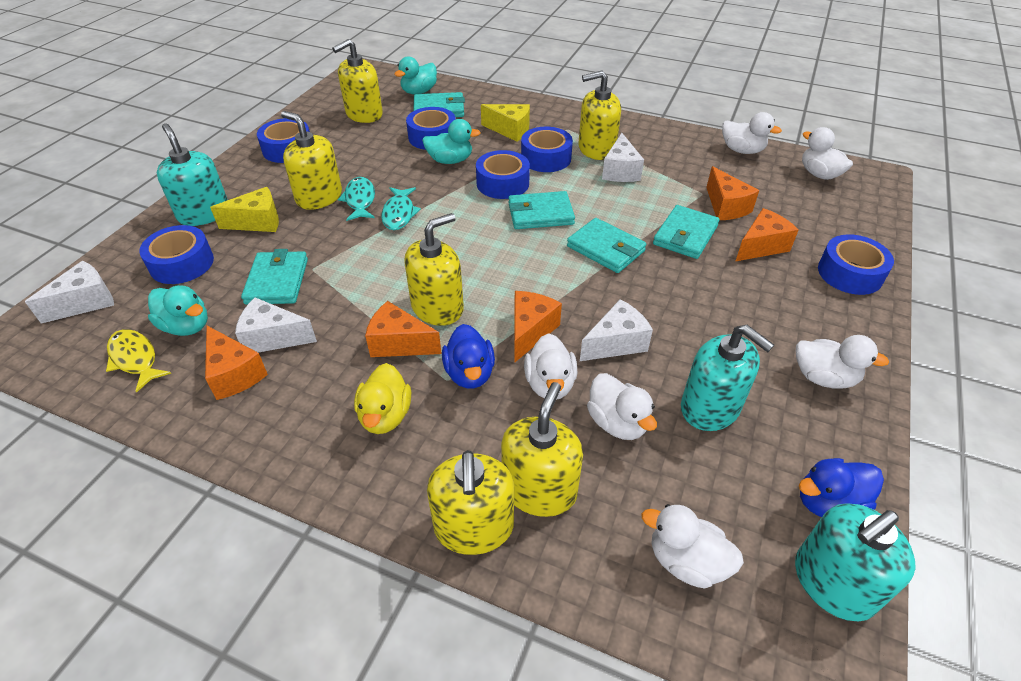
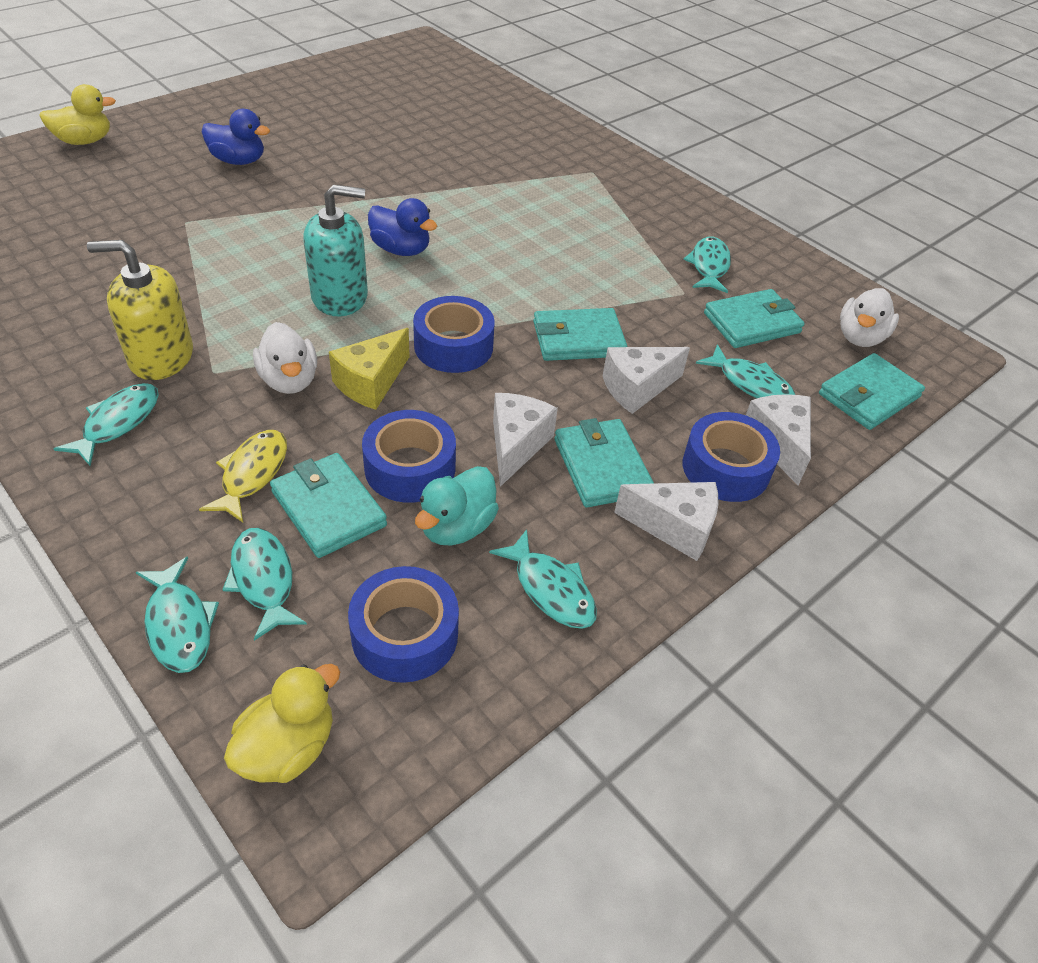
blue tape: 6 -> 4
orange cheese: 5 -> 0
turquoise duck: 3 -> 1
turquoise fish: 2 -> 6
turquoise soap dispenser: 3 -> 1
white duck: 6 -> 2
yellow cheese: 2 -> 1
yellow duck: 1 -> 2
yellow soap dispenser: 6 -> 1

